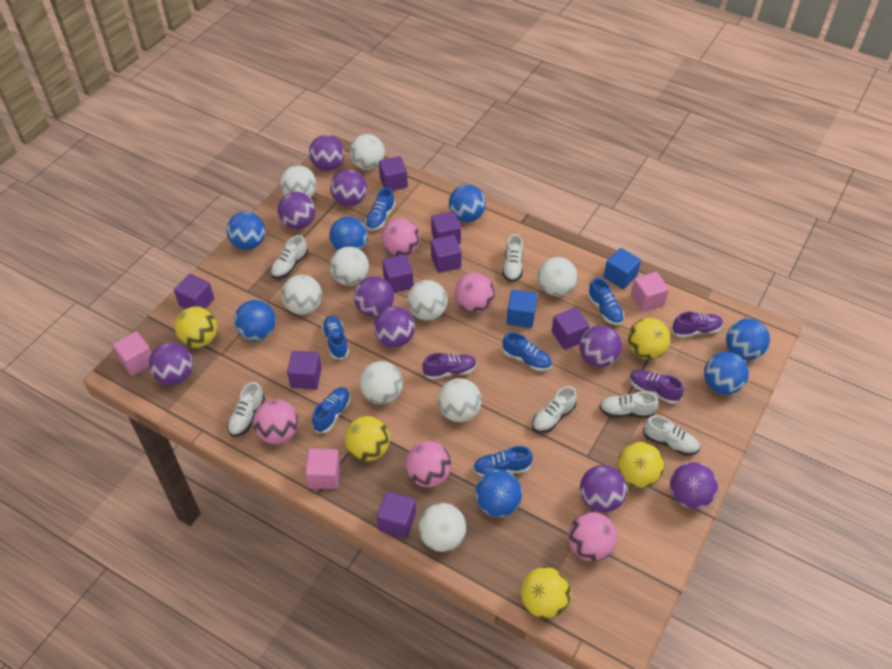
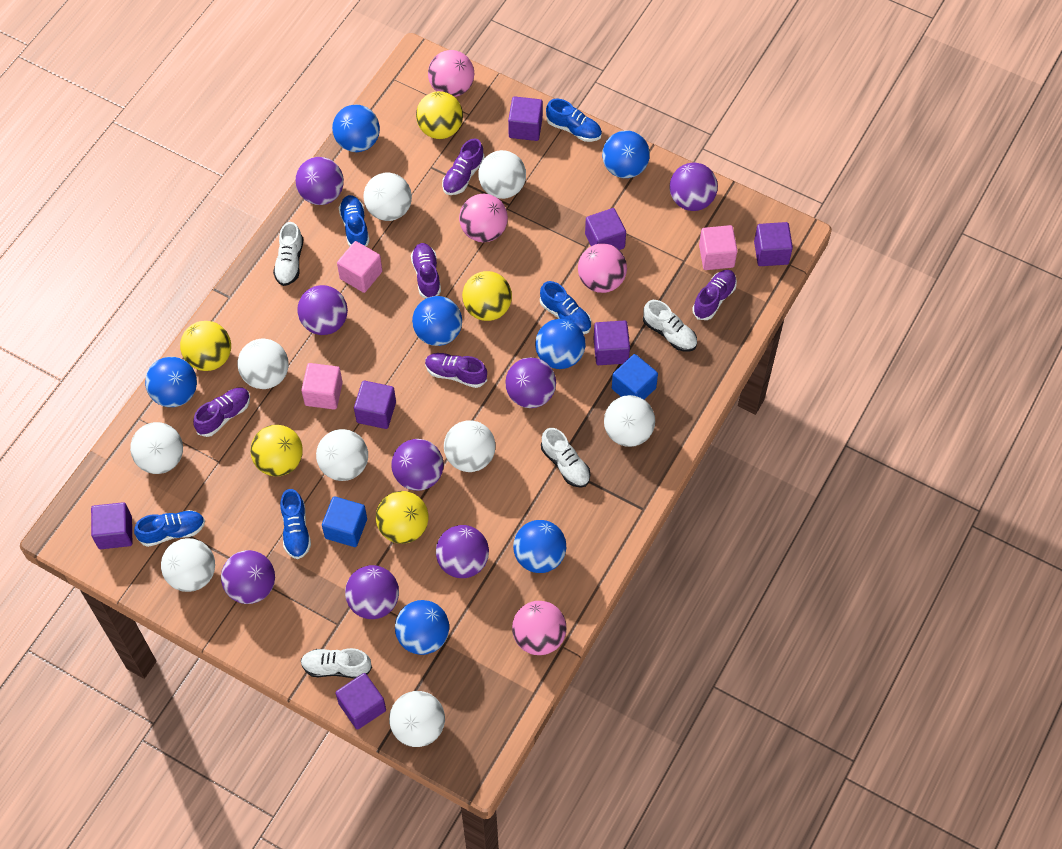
blue shoe: 6 -> 5
pink ball: 5 -> 4
purple ball: 9 -> 8
purple cube: 8 -> 7
purple shoe: 3 -> 5
white shoe: 6 -> 4

